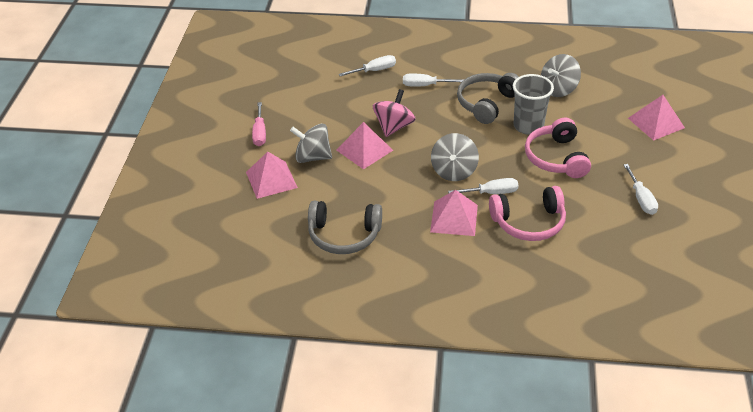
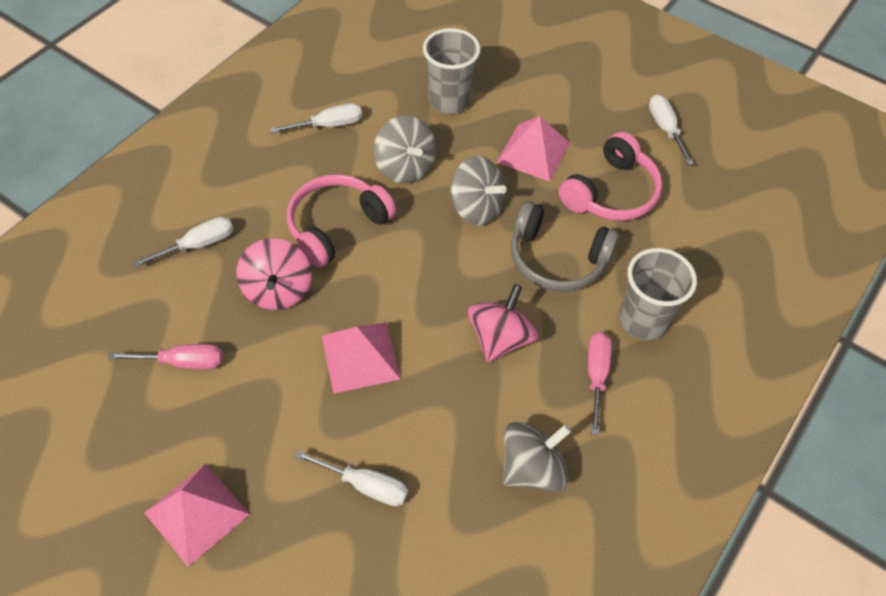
grey cup: 1 -> 2
grey headphones: 2 -> 1
pink pyramid: 4 -> 3
pink screwdriver: 1 -> 2
pink spinning top: 1 -> 2

